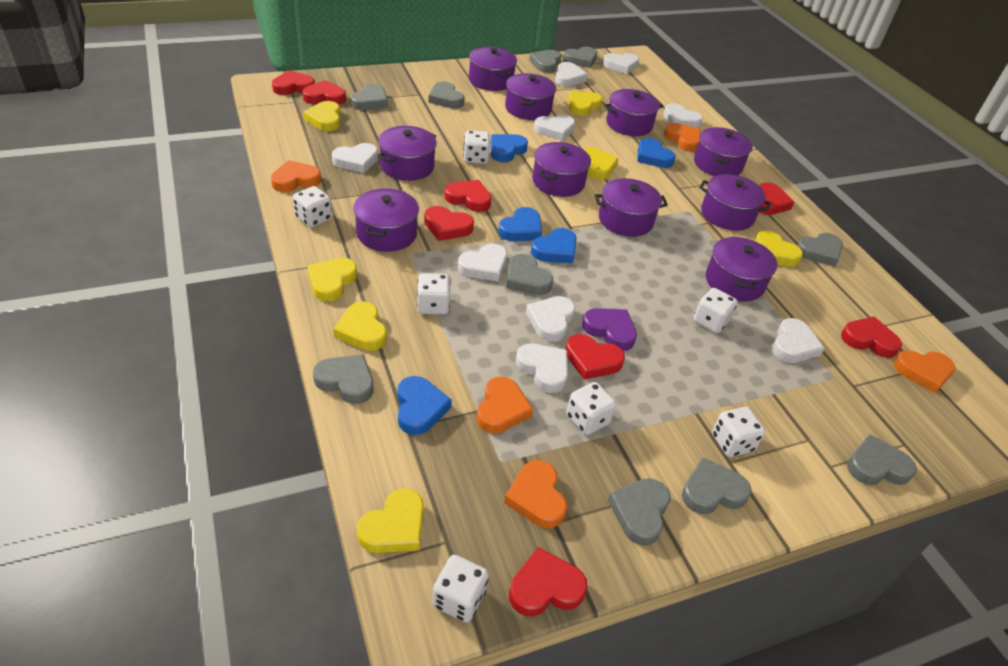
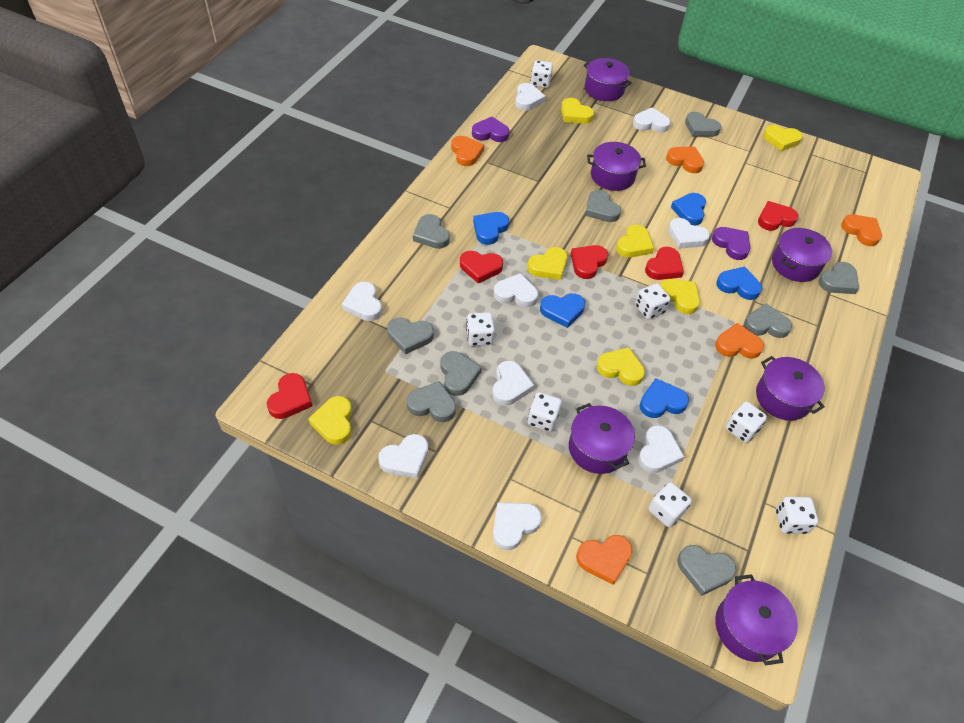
grey heart: 10 -> 9
purple heart: 1 -> 2
purple pot: 10 -> 6
red heart: 8 -> 5

